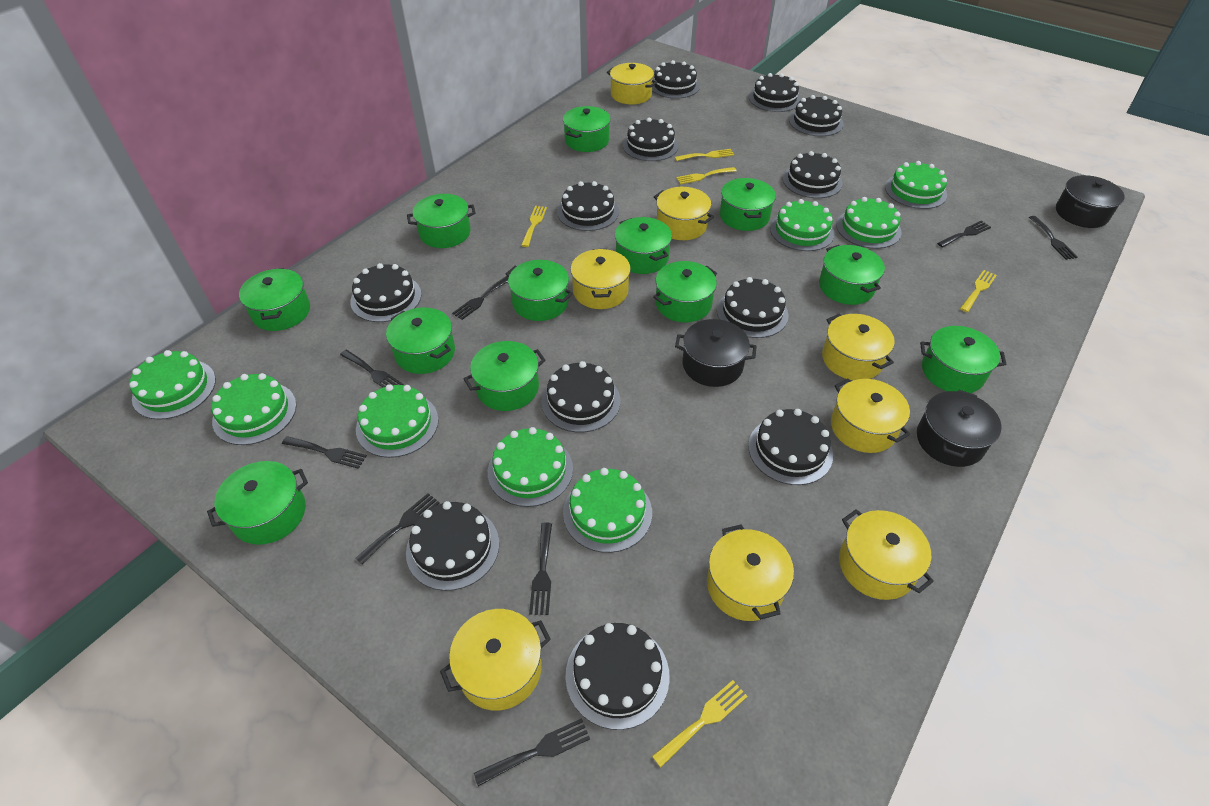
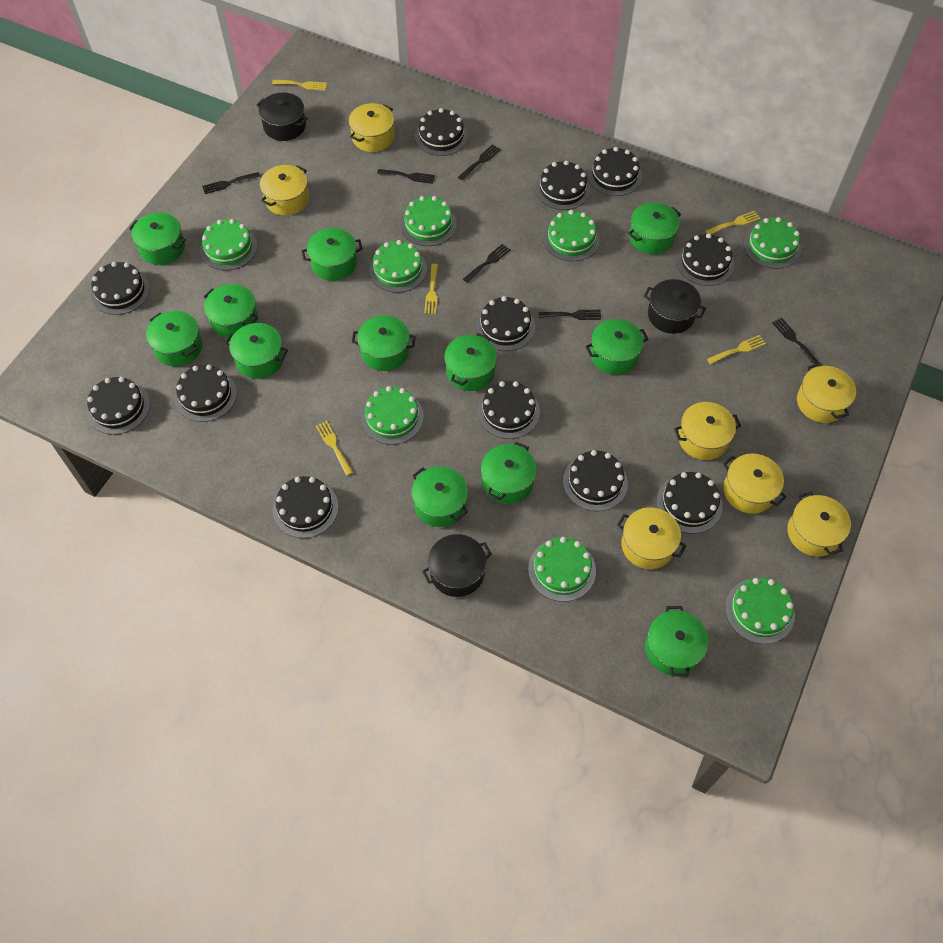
black fork: 8 -> 6
yellow pot: 8 -> 7

